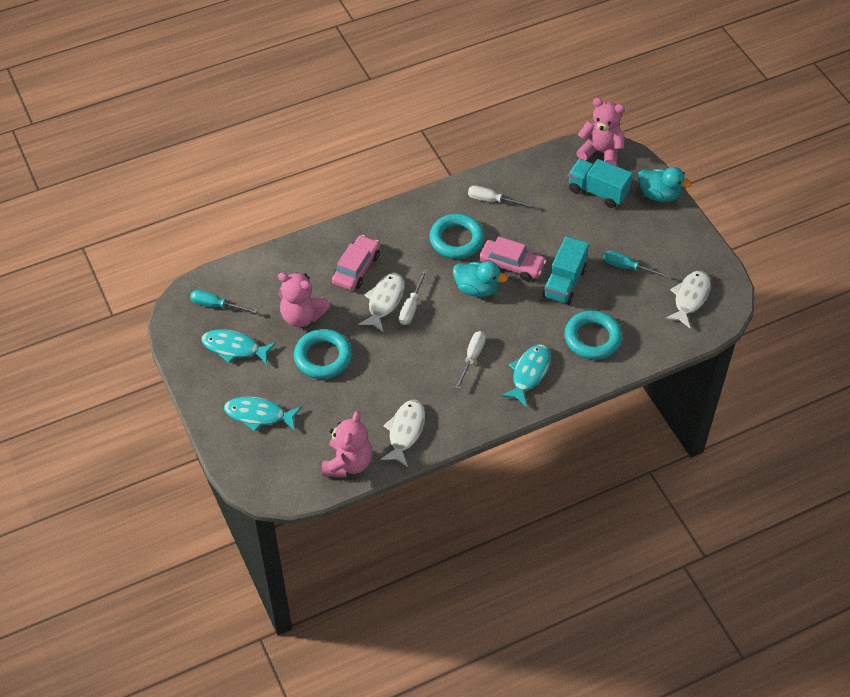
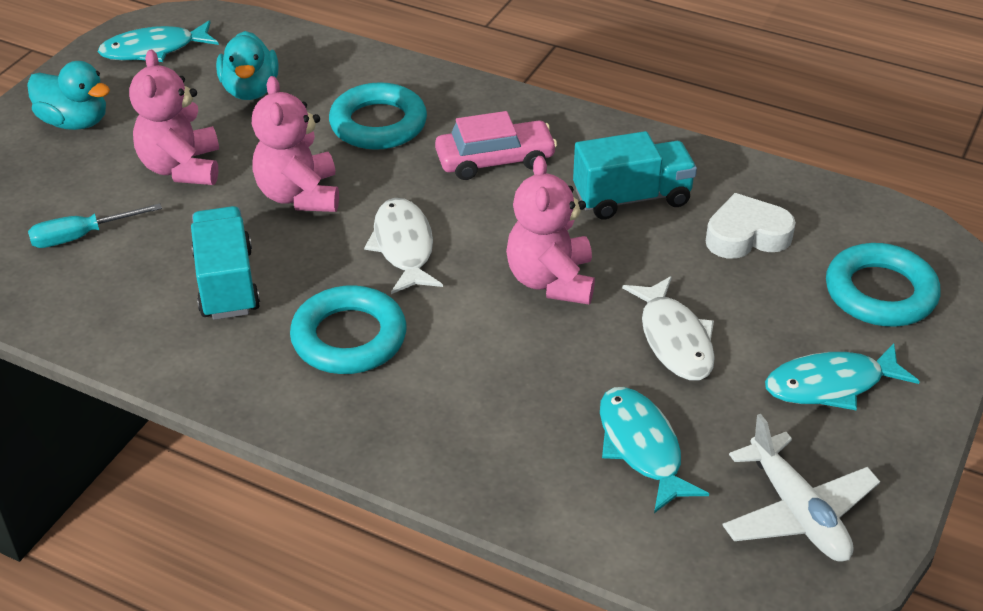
pink car: 2 -> 1
turquoise screwdriver: 2 -> 1
white fish: 3 -> 2
white heart: 0 -> 1
white plane: 0 -> 1
white screwdriver: 3 -> 0

